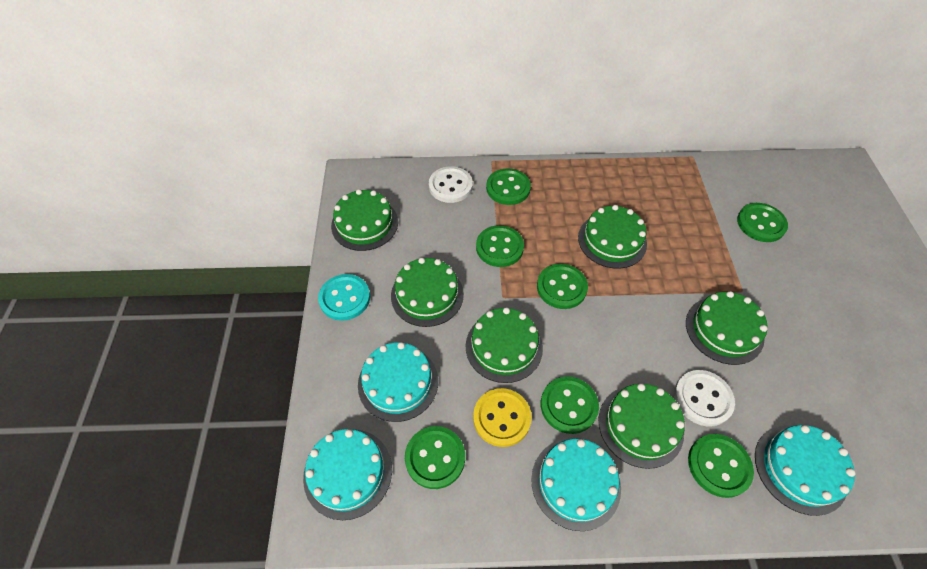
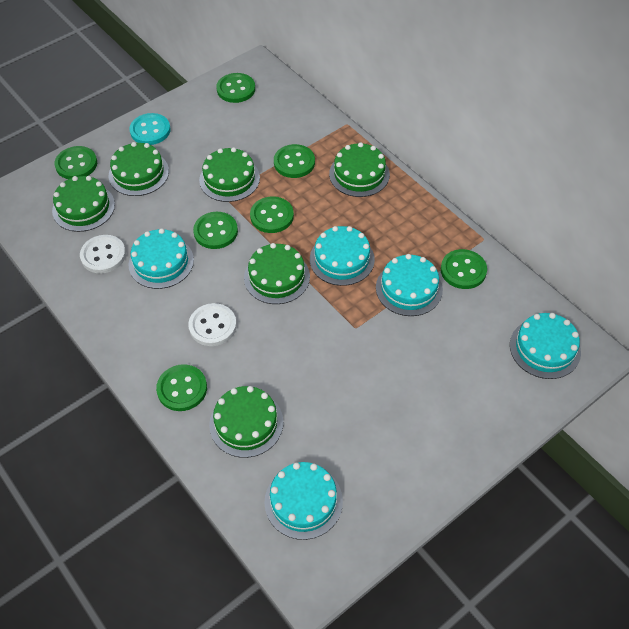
turquoise cake: 4 -> 5
yellow button: 1 -> 0

